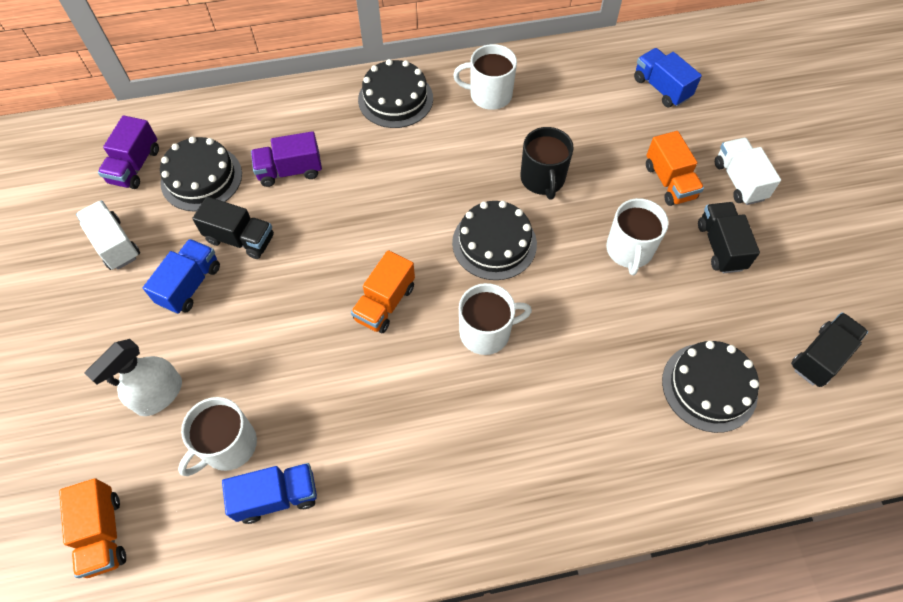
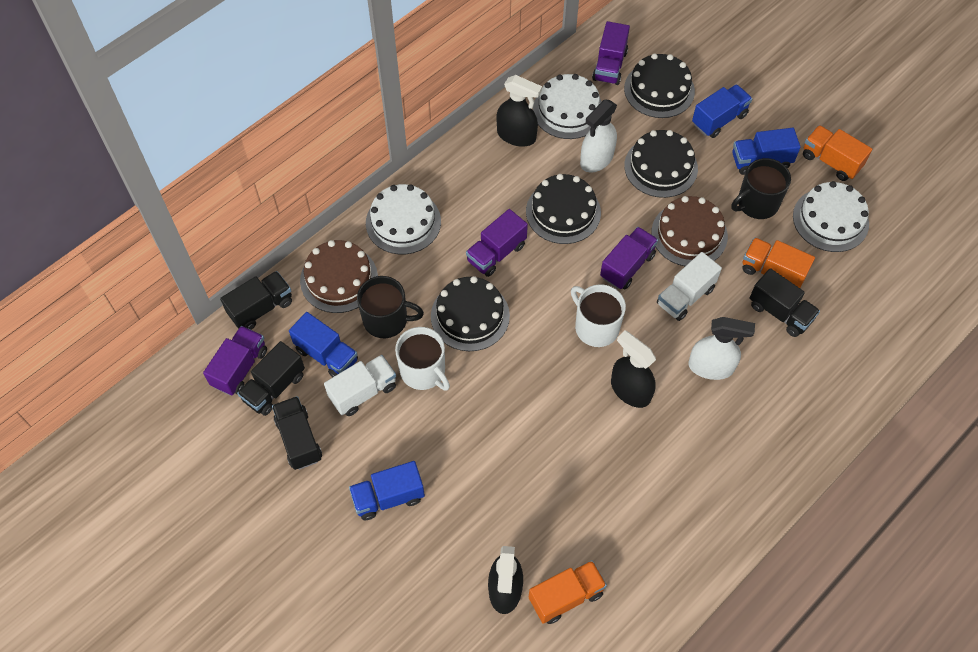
black mug: 1 -> 2
black spray bottle: 0 -> 3
black truck: 3 -> 4
blue truck: 3 -> 4
brown cake: 0 -> 2
purple truck: 2 -> 4
white cake: 0 -> 3
white mug: 4 -> 2
white spray bottle: 1 -> 2

